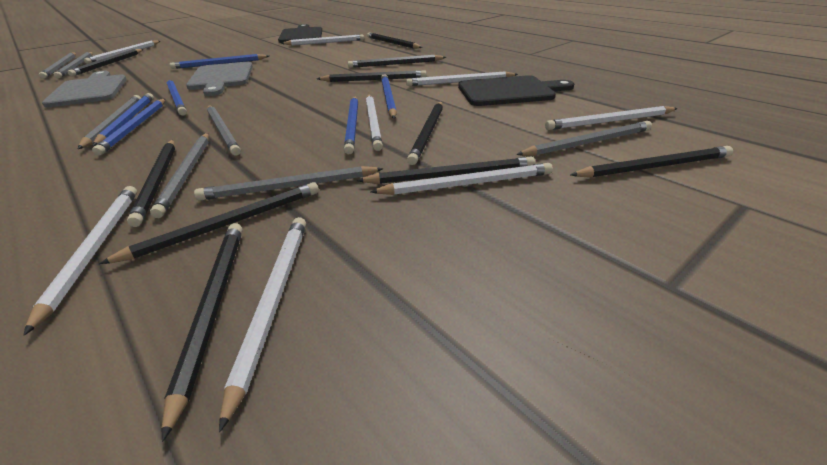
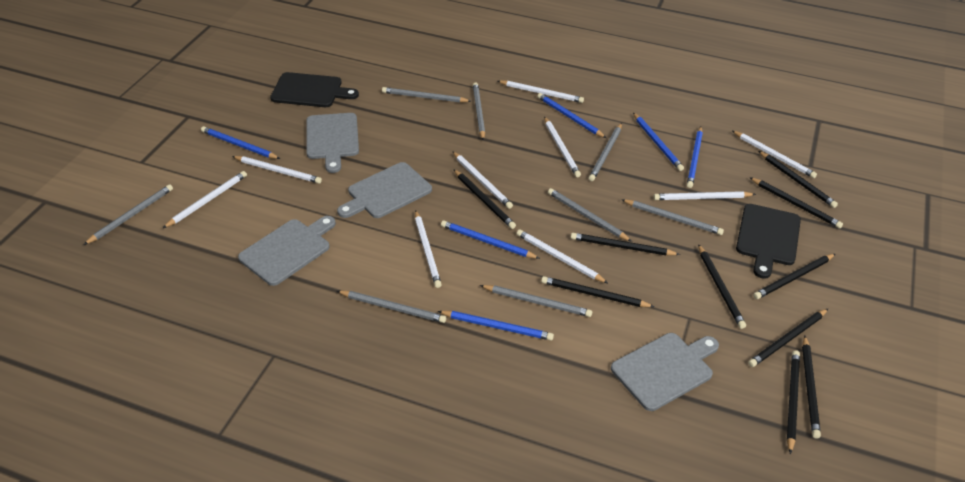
grey cutting board: 2 -> 4
grey pencil: 7 -> 8
white pencil: 8 -> 9

